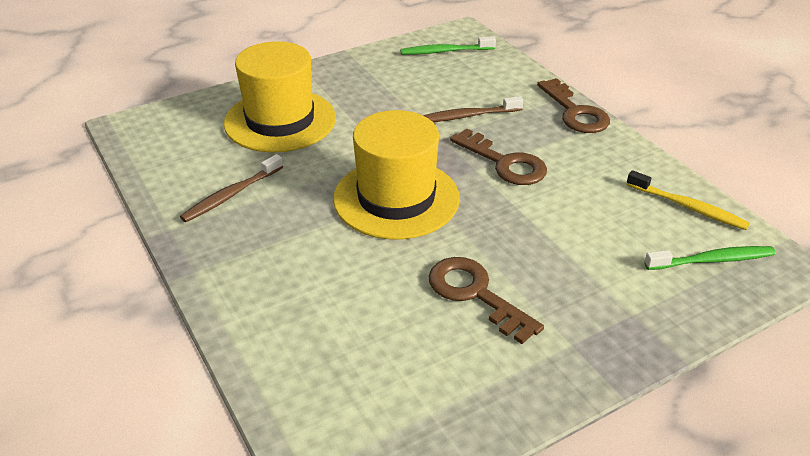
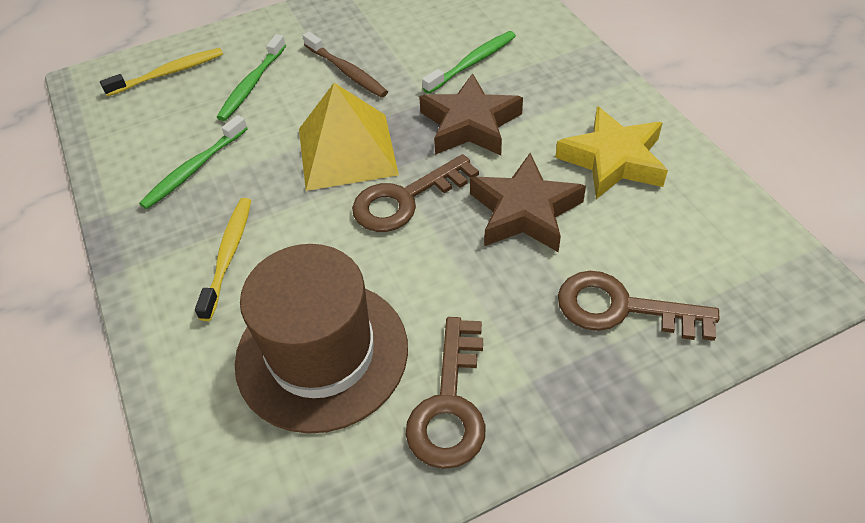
brown hat: 0 -> 1
brown star: 0 -> 2
brown toothbrush: 2 -> 1
green toothbrush: 2 -> 3
yellow hat: 2 -> 0
yellow pyramid: 0 -> 1
yellow star: 0 -> 1
yellow toothbrush: 1 -> 2

